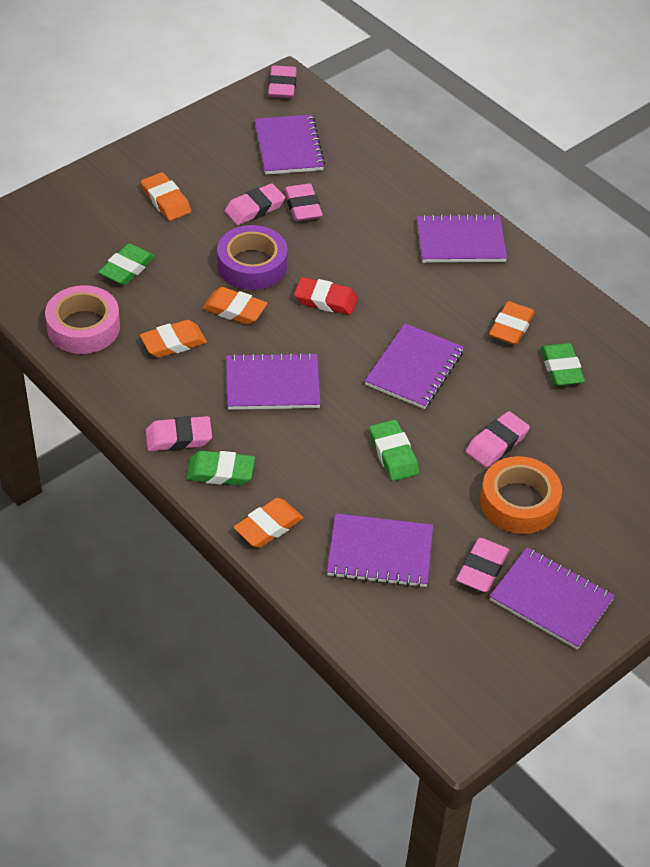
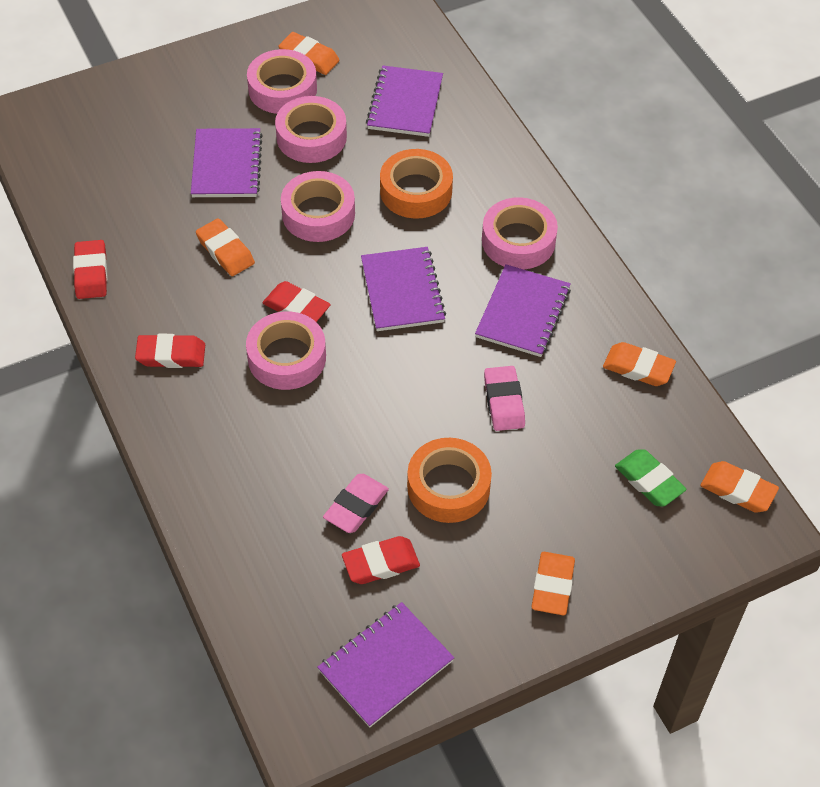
green eraser: 4 -> 1
orange tape: 1 -> 2
pink eraser: 6 -> 2
pink tape: 1 -> 5
purple notebook: 6 -> 5
purple tape: 1 -> 0
red eraser: 1 -> 4

